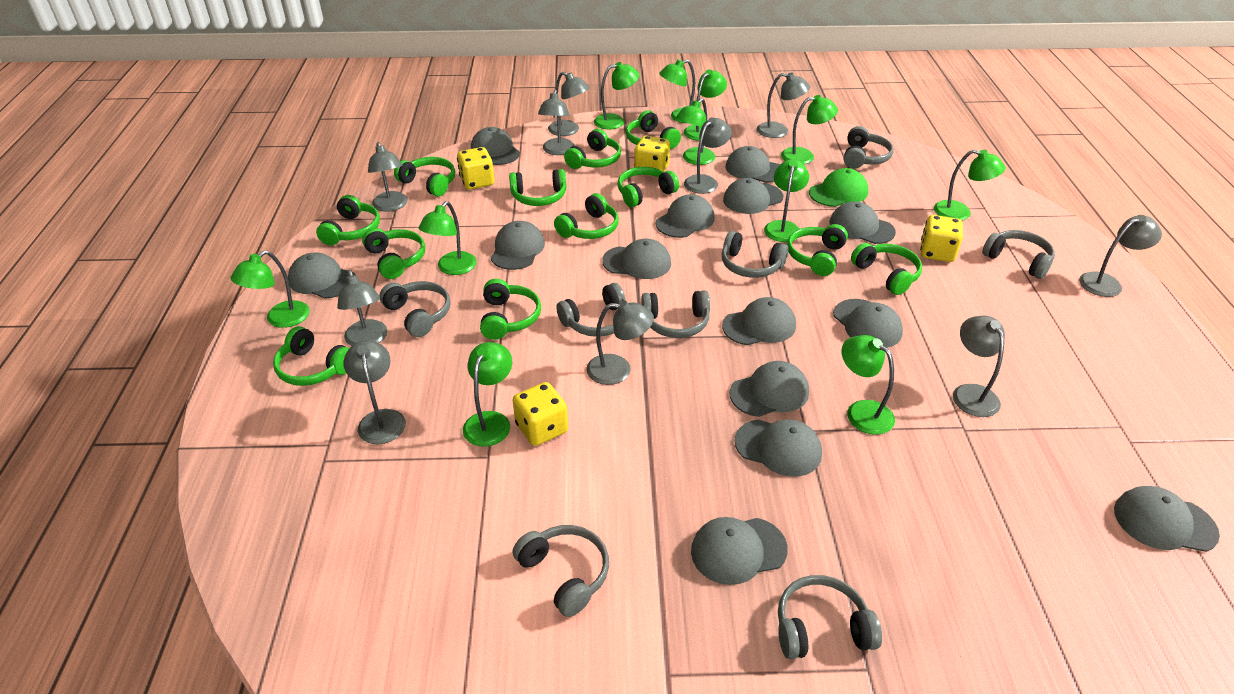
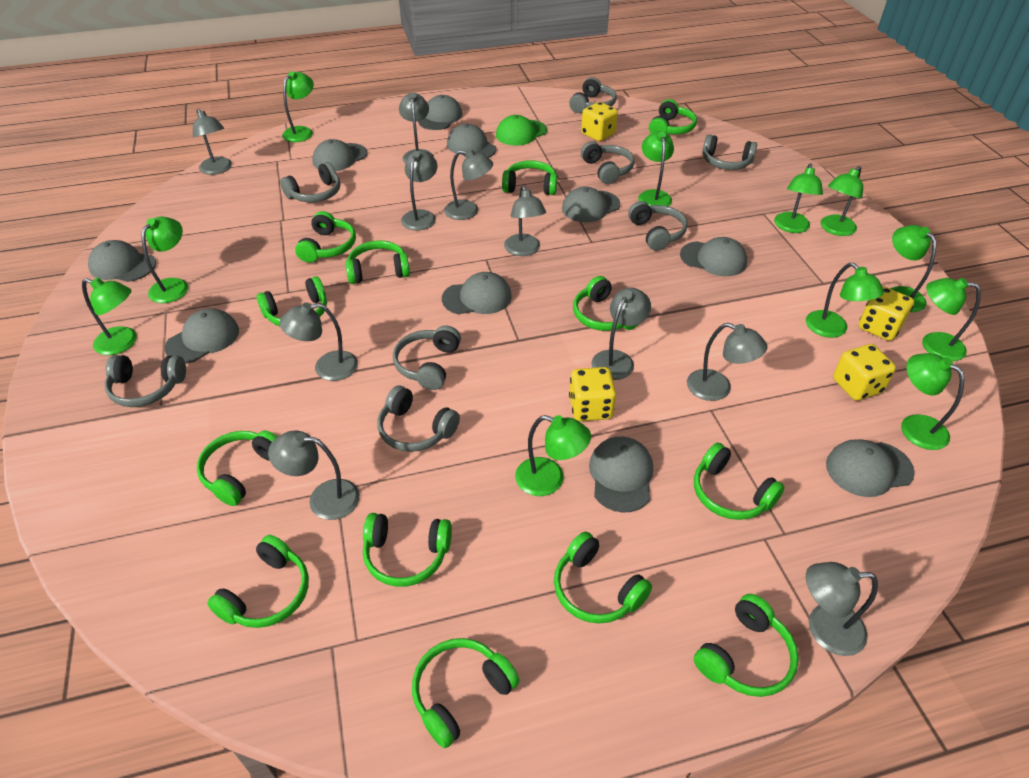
green headphones: 12 -> 13
grey cap: 14 -> 10

